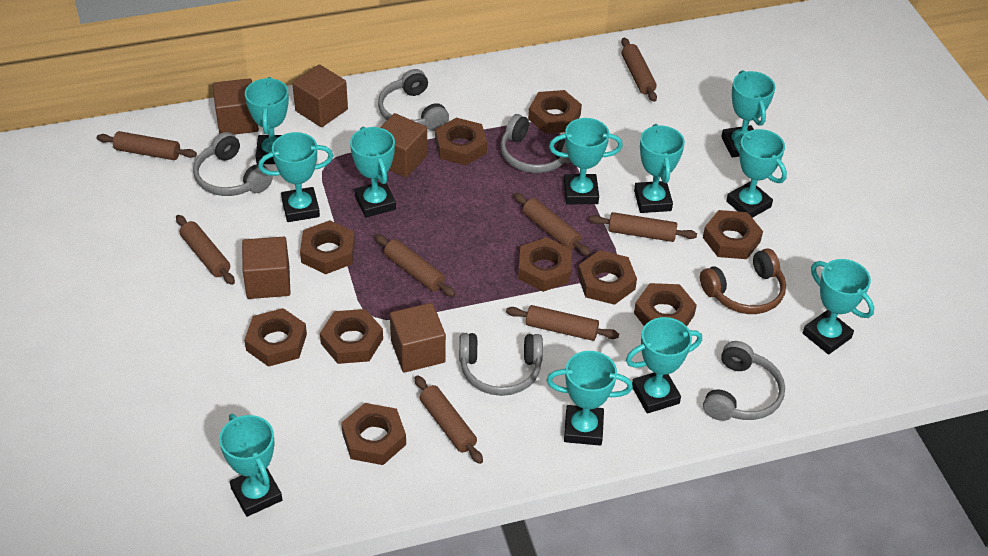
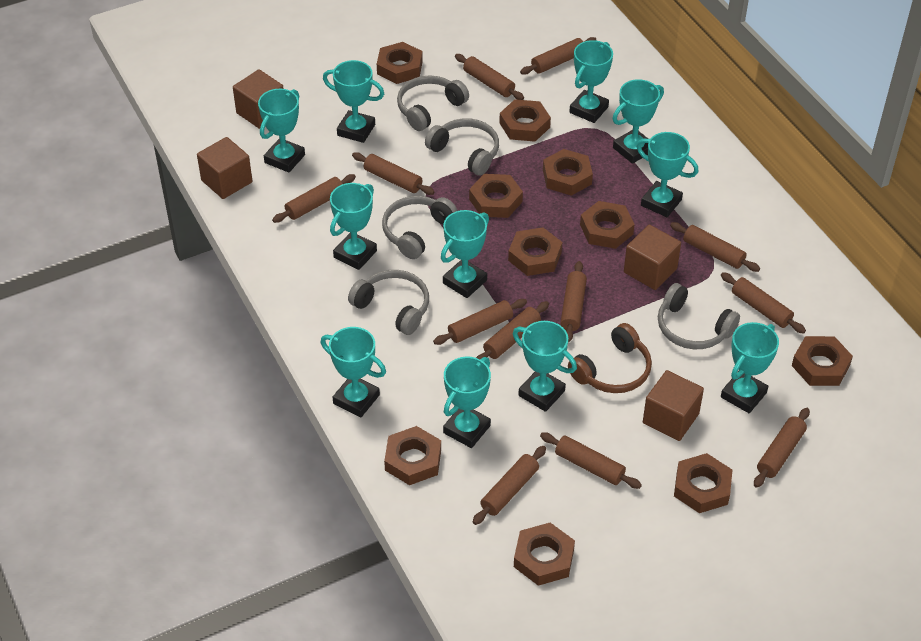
brown cube: 5 -> 4
brown rolling pin: 8 -> 12

